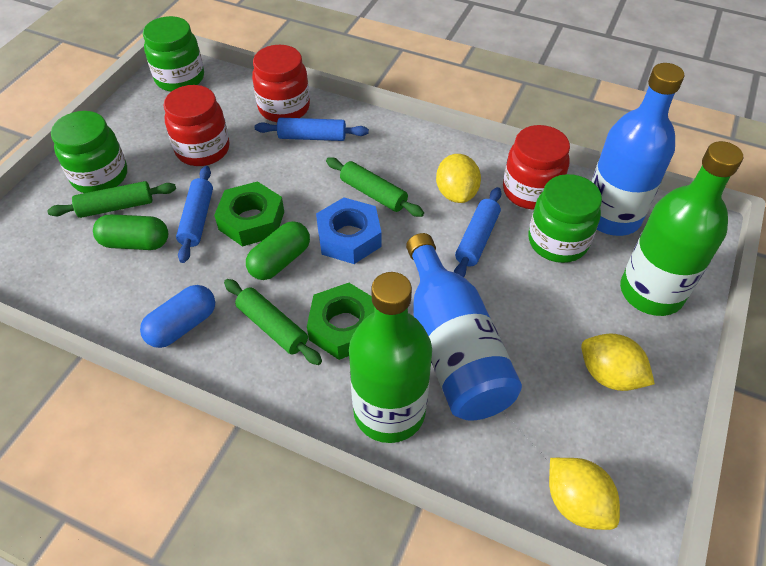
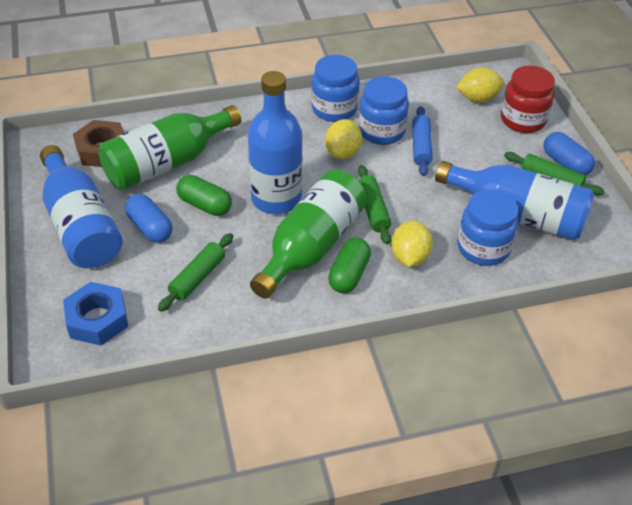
blue bottle: 2 -> 3
blue capsule: 1 -> 2
blue jar: 0 -> 3
blue rolling pin: 3 -> 1
brown nut: 0 -> 1
green jar: 3 -> 0
green nut: 2 -> 0
red jar: 3 -> 1

